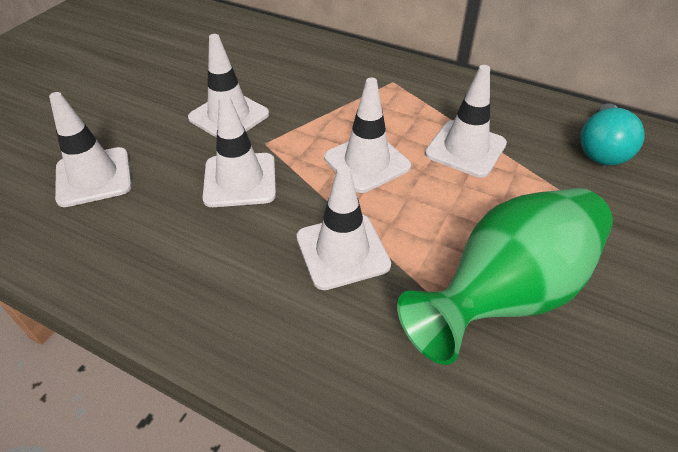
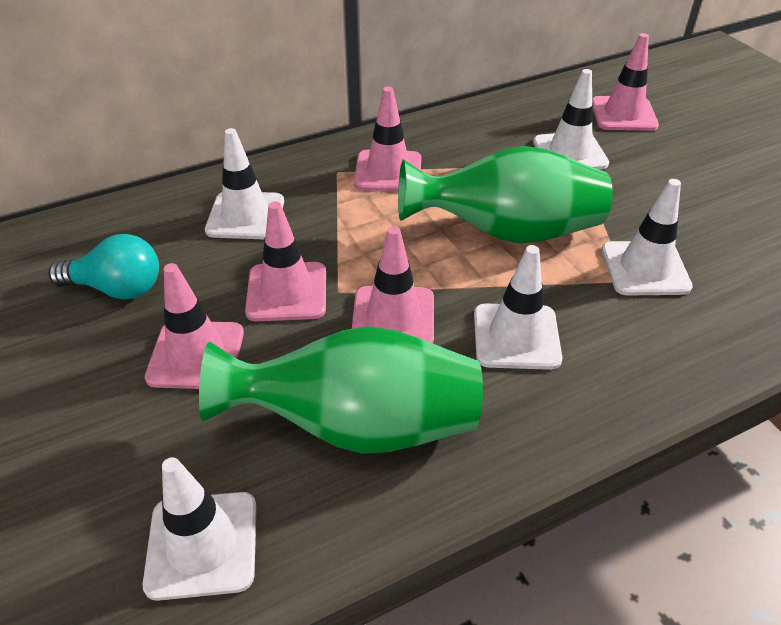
green vase: 1 -> 2
pink traffic cone: 0 -> 5
white traffic cone: 6 -> 5

